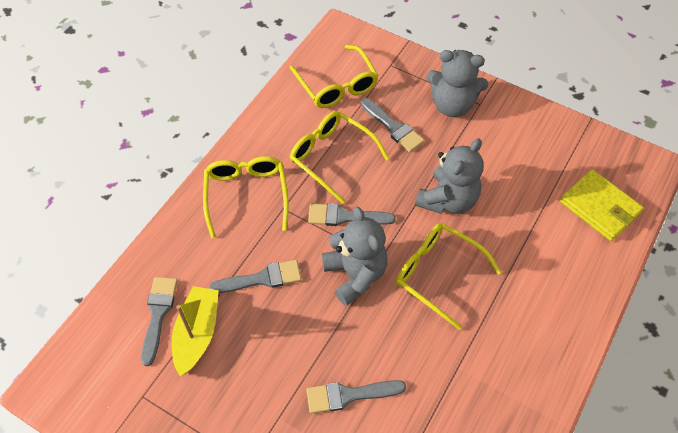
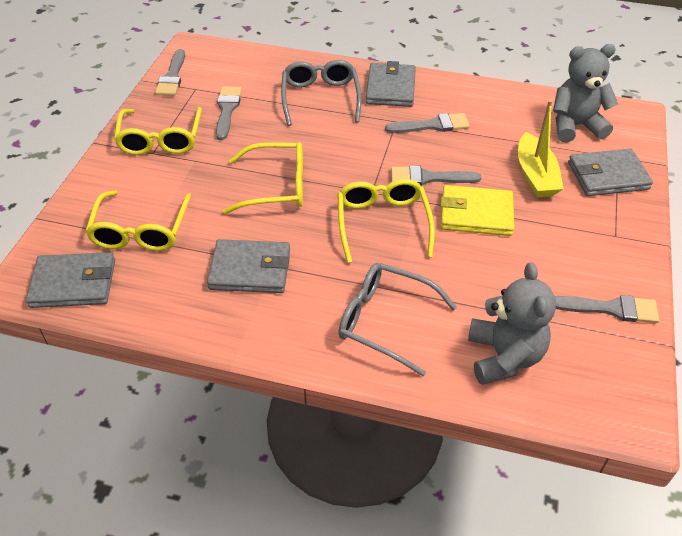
grey glasses: 0 -> 2
grey teddy bear: 3 -> 2
grey wallet: 0 -> 4

